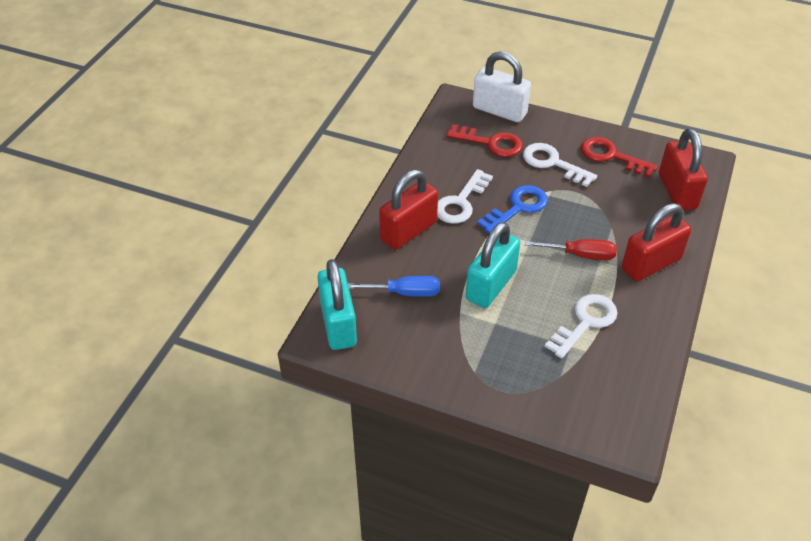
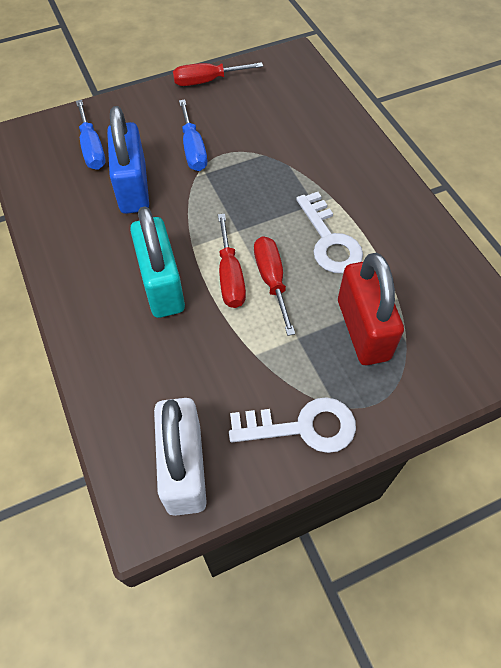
blue key: 1 -> 0
blue padlock: 0 -> 1
blue screwdriver: 1 -> 2
red key: 2 -> 0
red padlock: 3 -> 1
red screwdriver: 1 -> 3
turquoise padlock: 2 -> 1
white key: 3 -> 2

